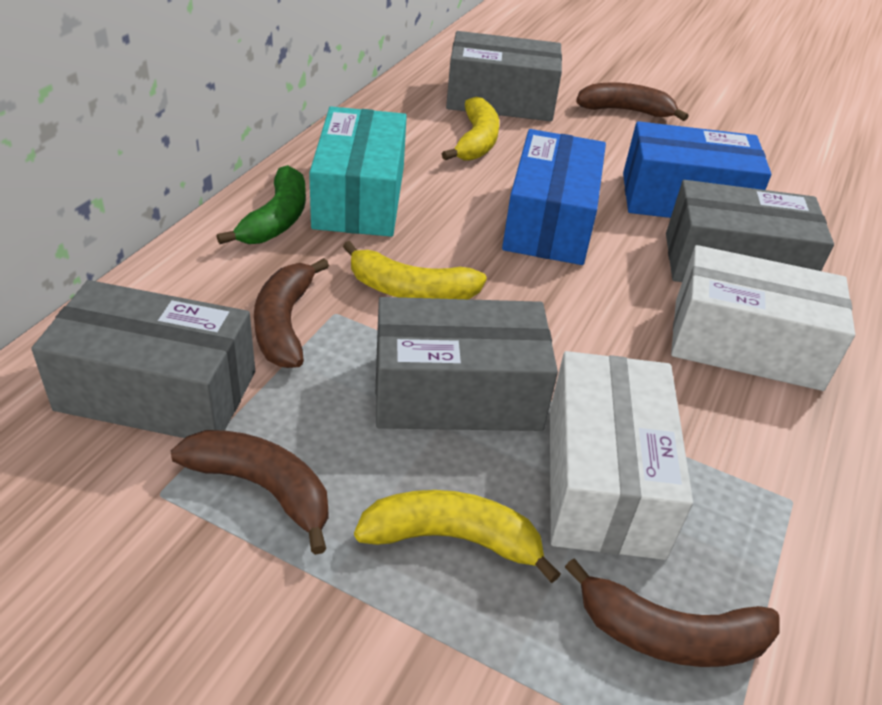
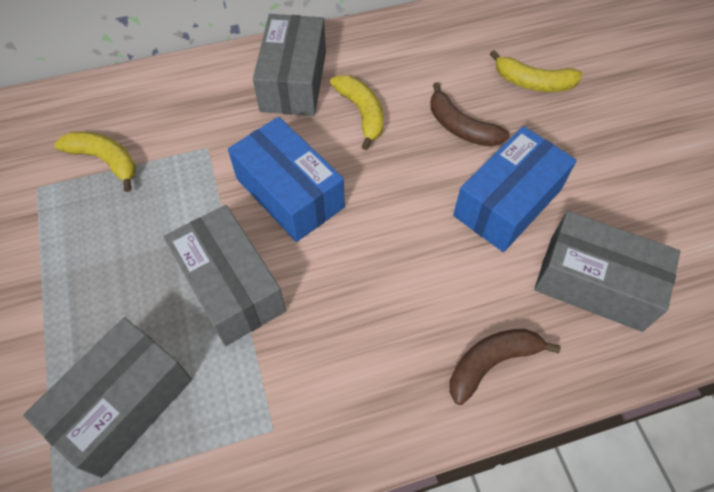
brown banana: 4 -> 2
green banana: 1 -> 0
turquoise box: 1 -> 0
white box: 2 -> 0

